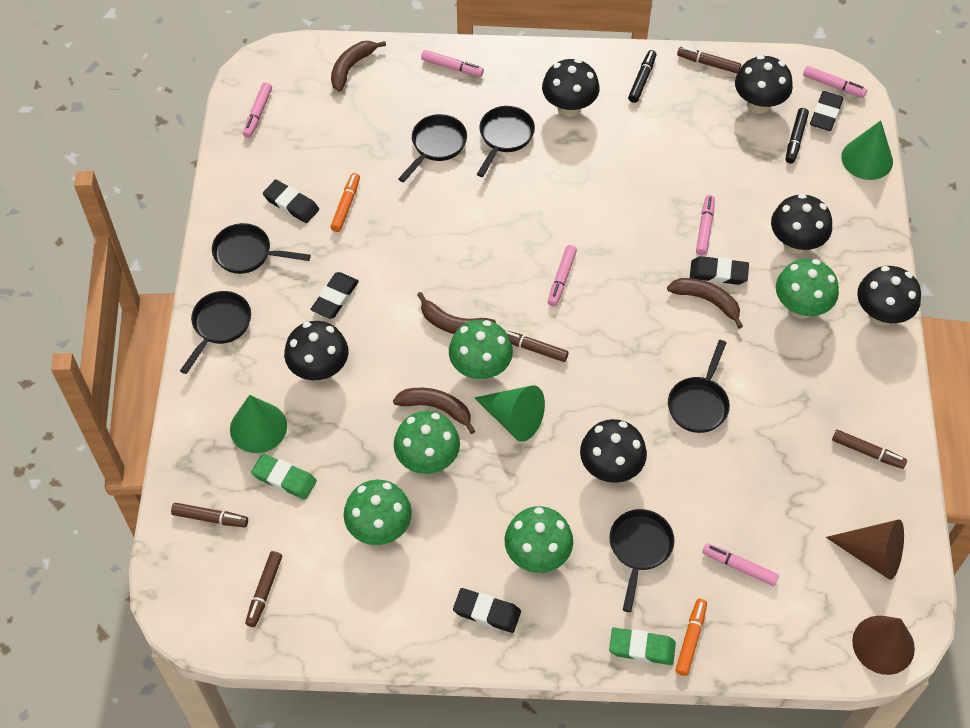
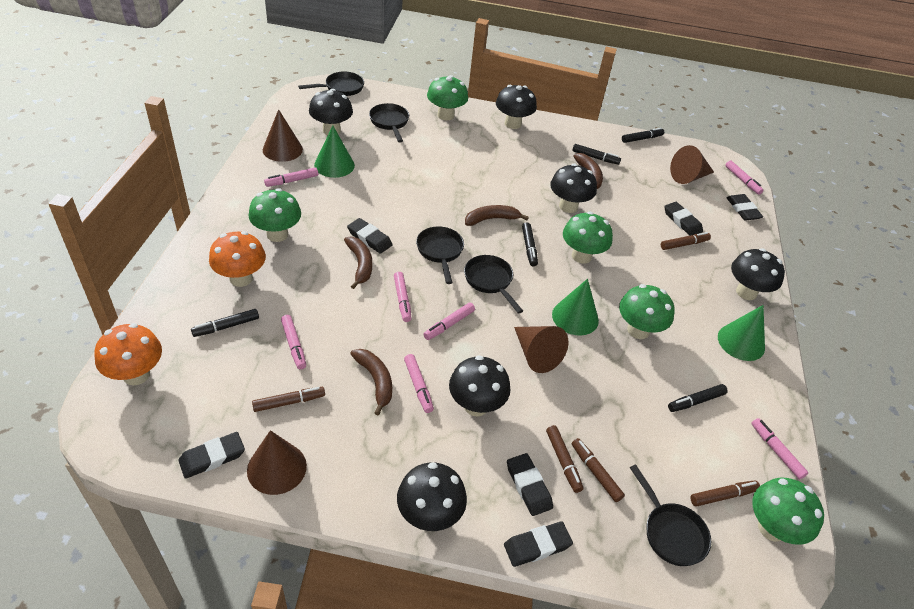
black eraser: 5 -> 6
black marker: 2 -> 5
black pan: 6 -> 5
brown cone: 2 -> 4
green eraser: 2 -> 0
orange marker: 2 -> 0
orange mushroom: 0 -> 2
pink marker: 6 -> 7

